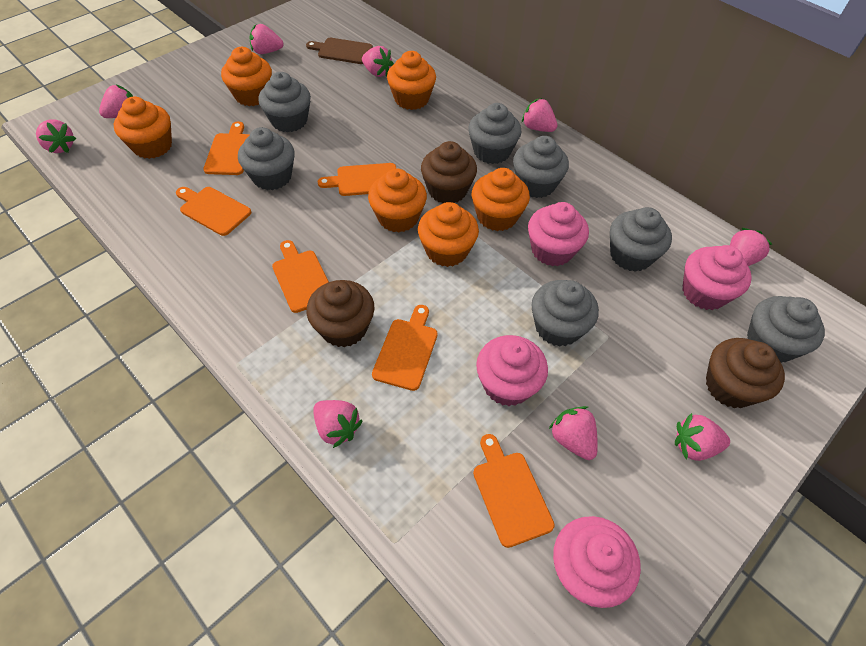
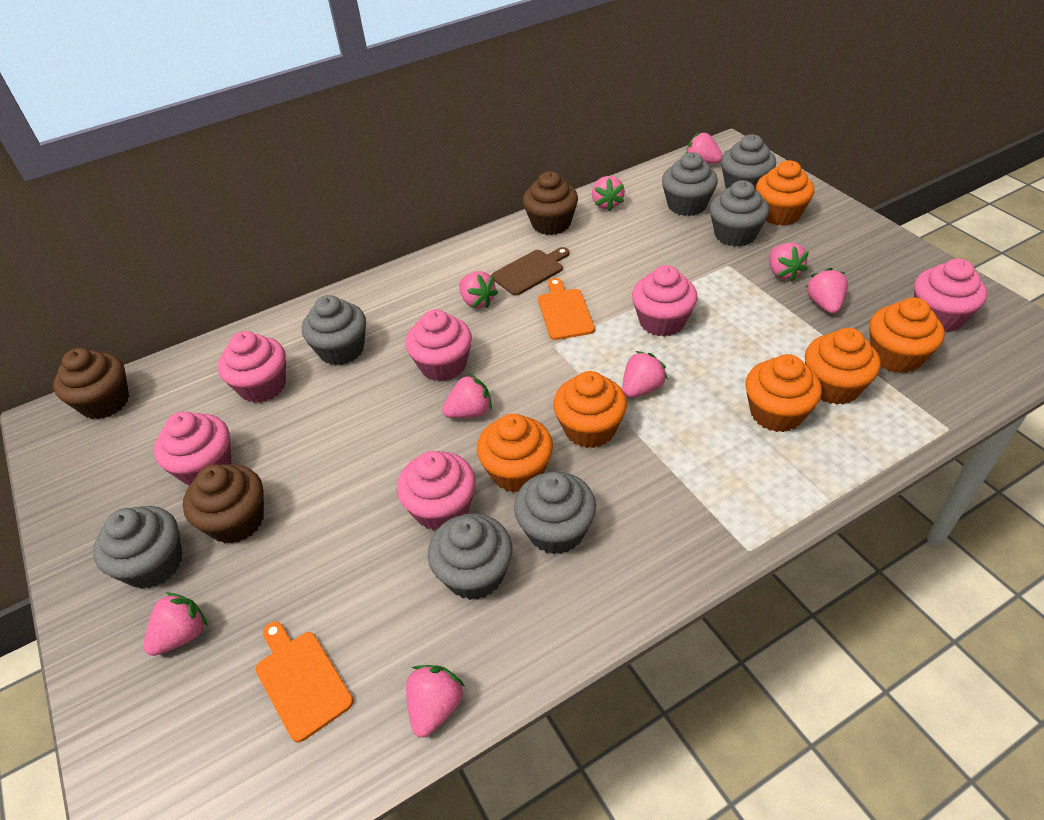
orange cutting board: 6 -> 2
pink cupcake: 4 -> 6

